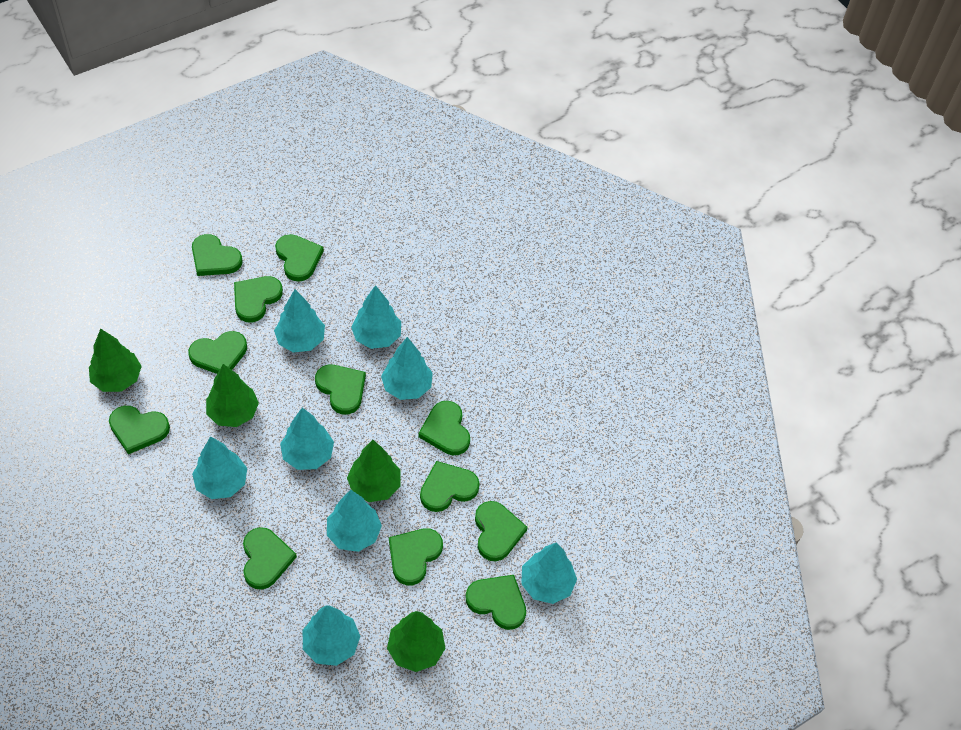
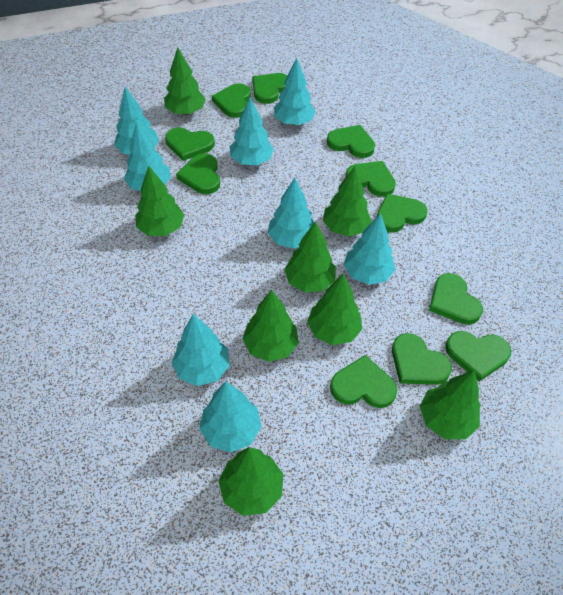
green heart: 12 -> 11
green tree: 4 -> 8

